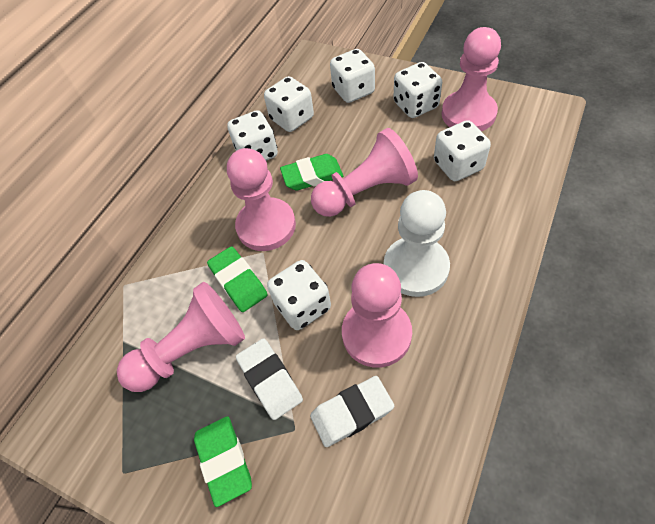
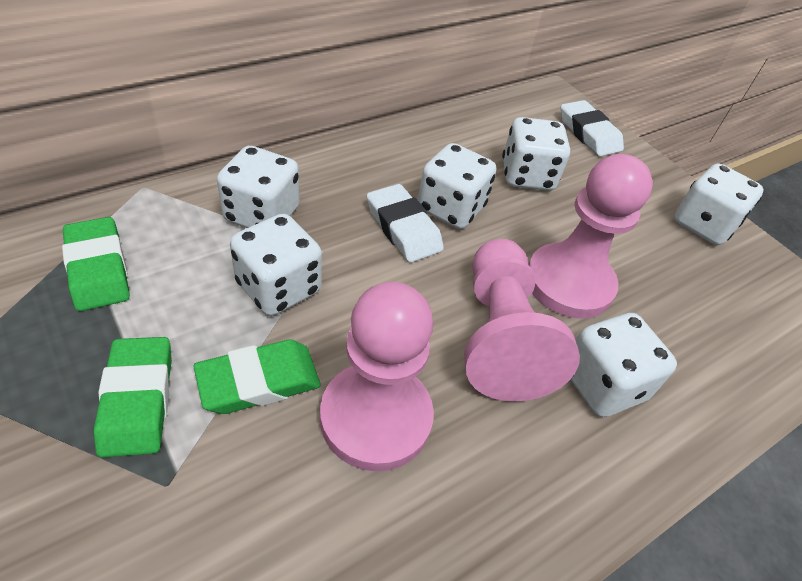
pink pawn: 5 -> 3
white pawn: 1 -> 0

